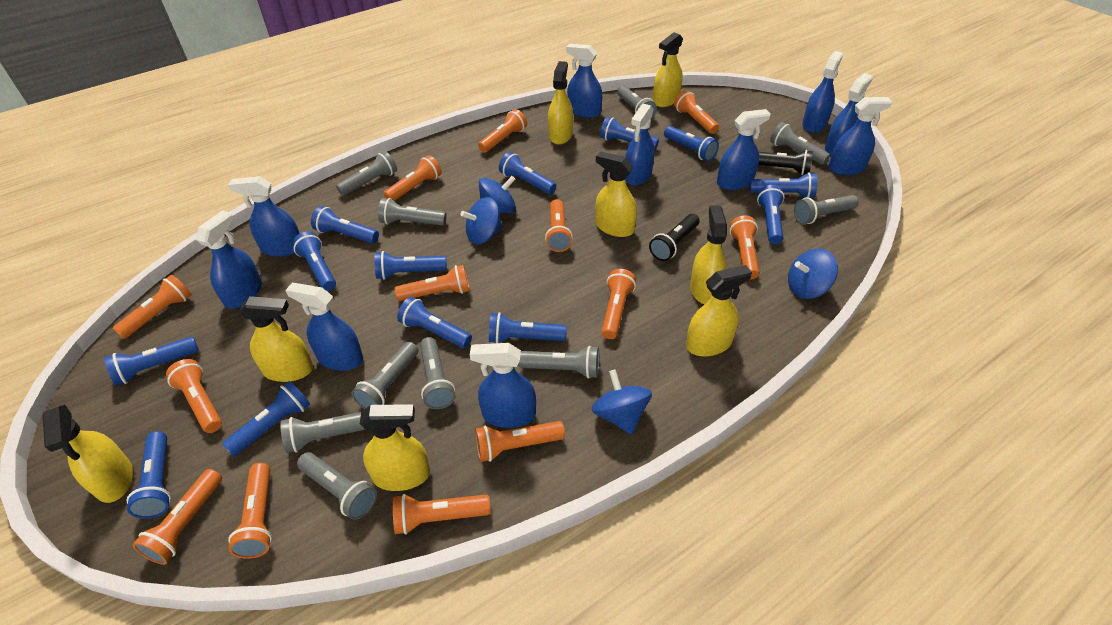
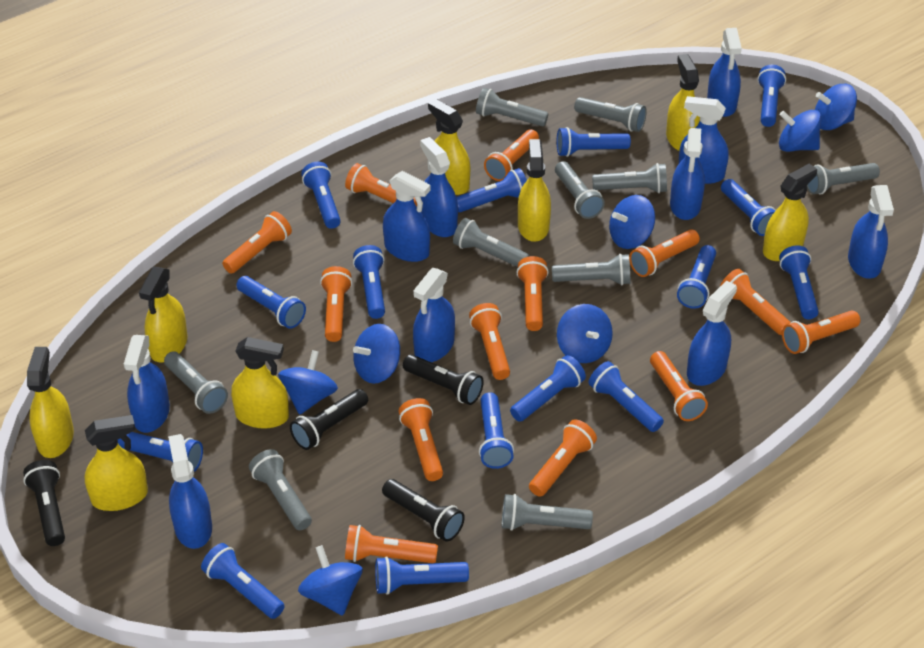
black flashlight: 2 -> 4
blue flashlight: 13 -> 15
blue spinning top: 4 -> 7

